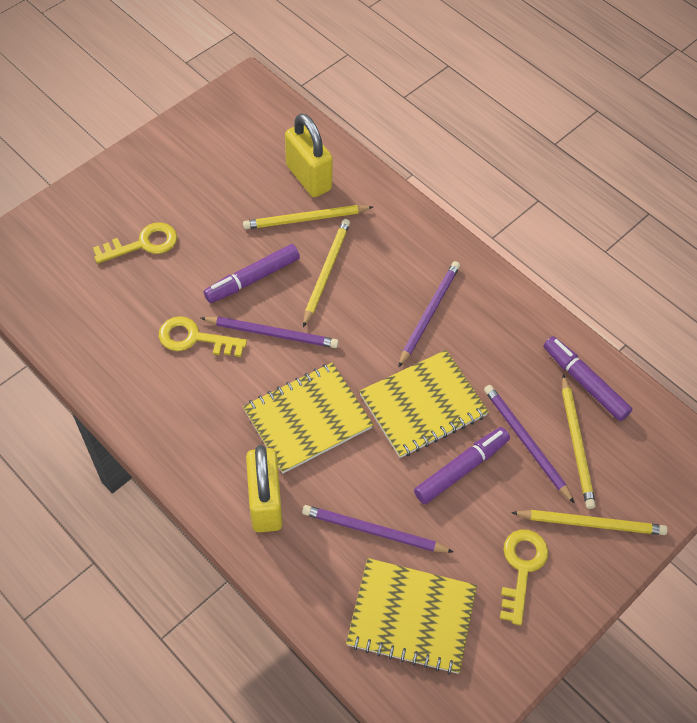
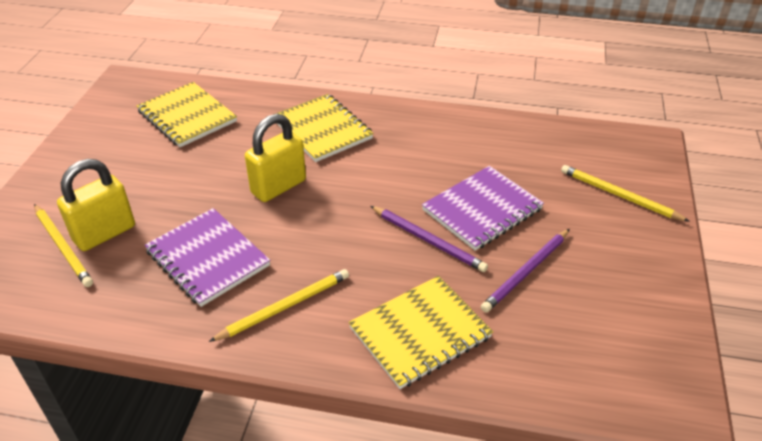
purple marker: 3 -> 0
purple notebook: 0 -> 2
purple pencil: 4 -> 2
yellow key: 3 -> 0
yellow pencil: 4 -> 3

